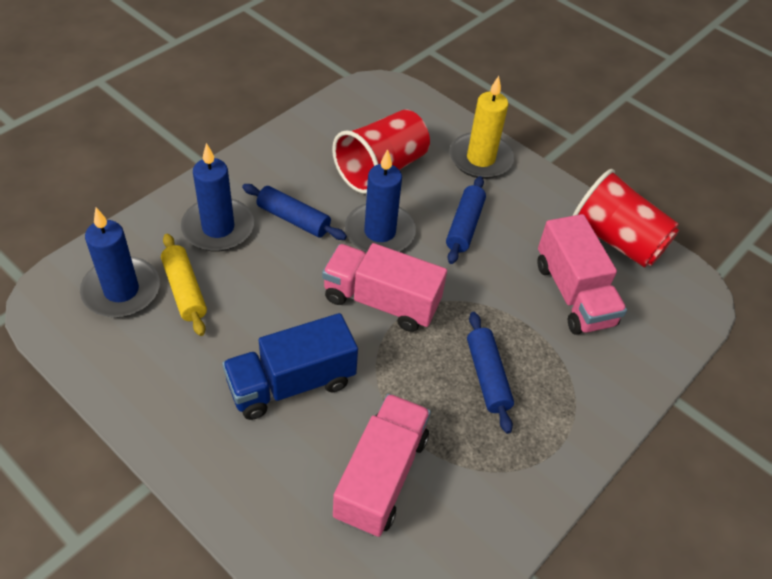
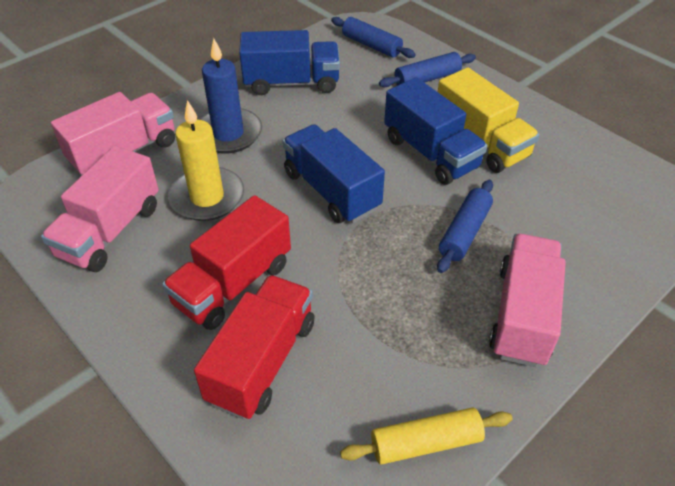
blue candle: 3 -> 1
blue truck: 1 -> 3
red cup: 2 -> 0
red truck: 0 -> 2
yellow truck: 0 -> 1

